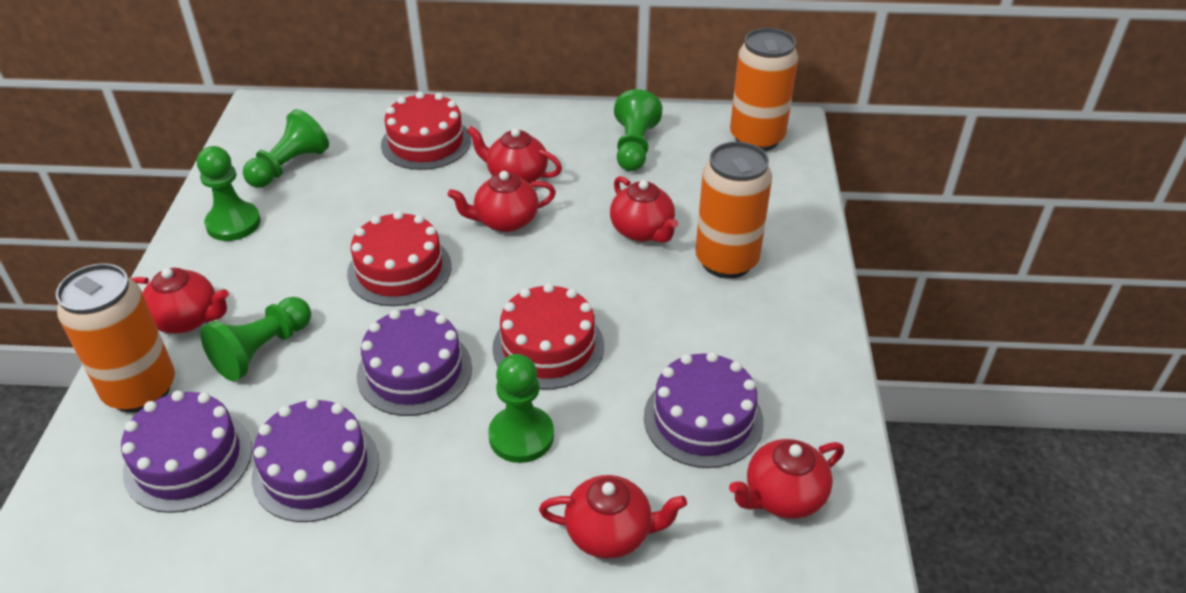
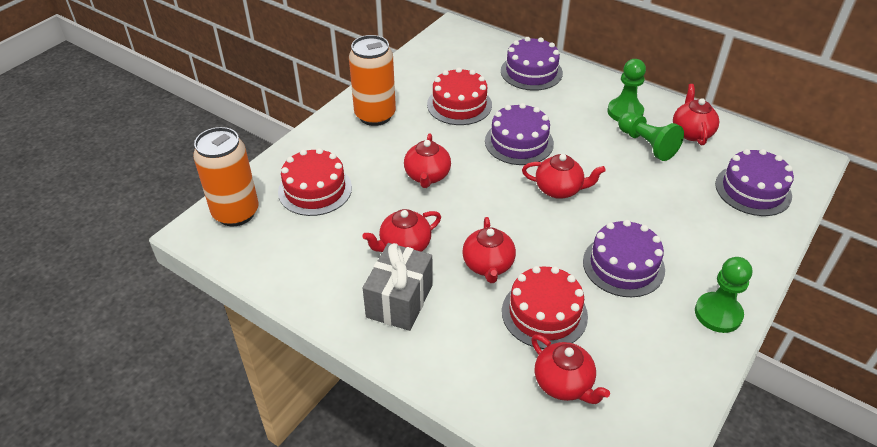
green pawn: 5 -> 3
grey gift: 0 -> 1
orange can: 3 -> 2

